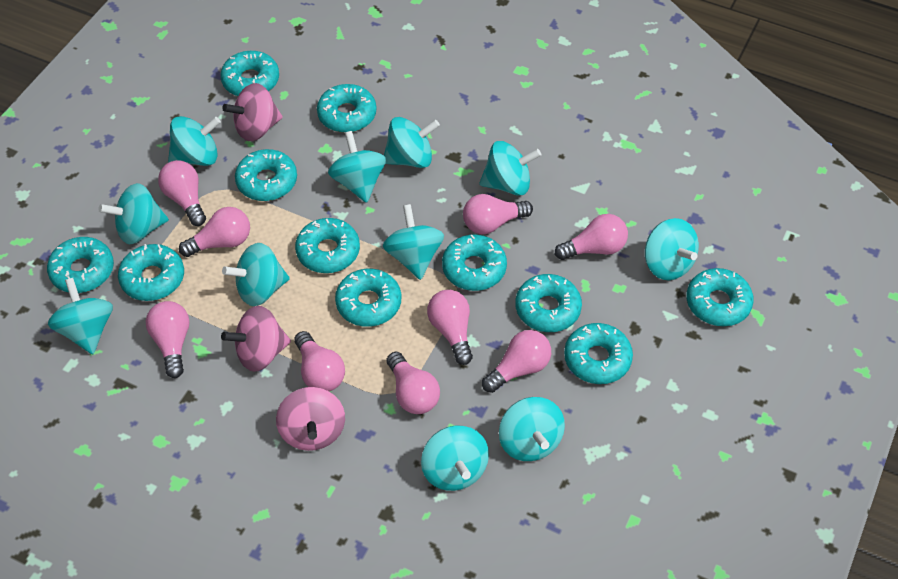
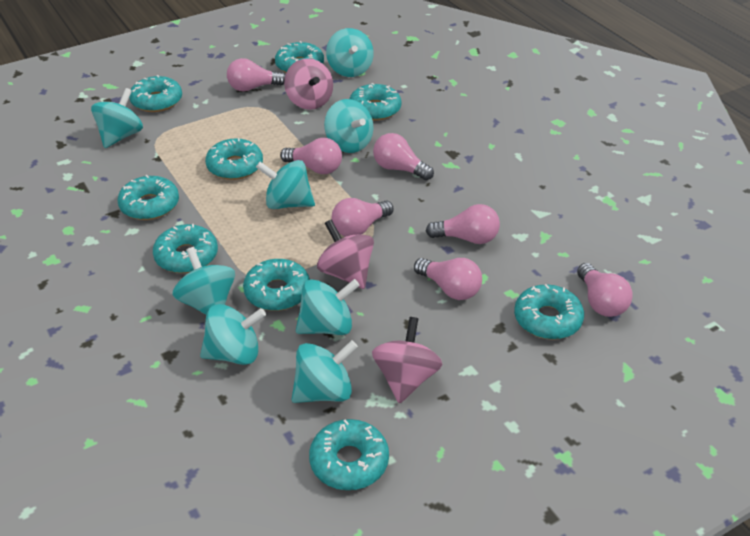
pink light bulb: 9 -> 7
turquoise donut: 11 -> 9
turquoise spinning top: 11 -> 8

